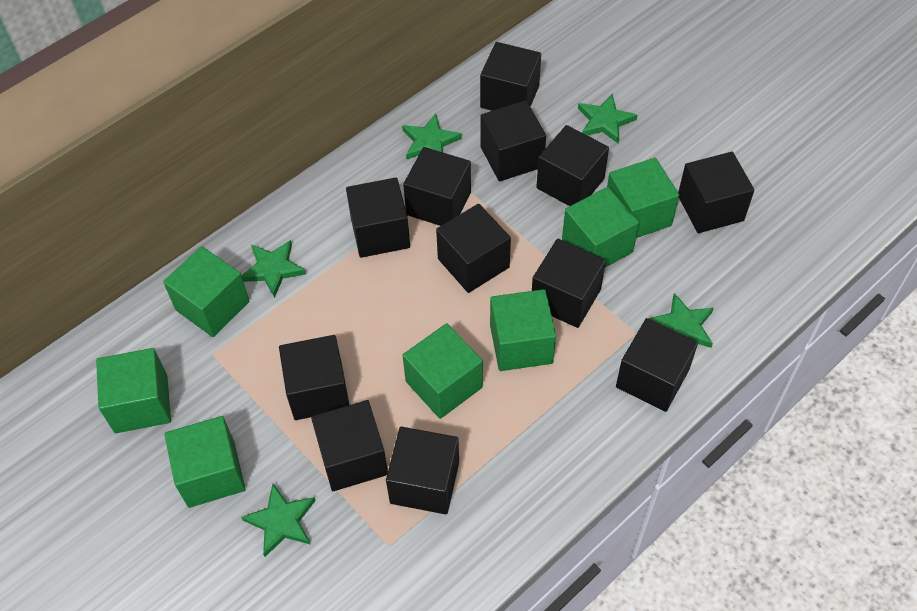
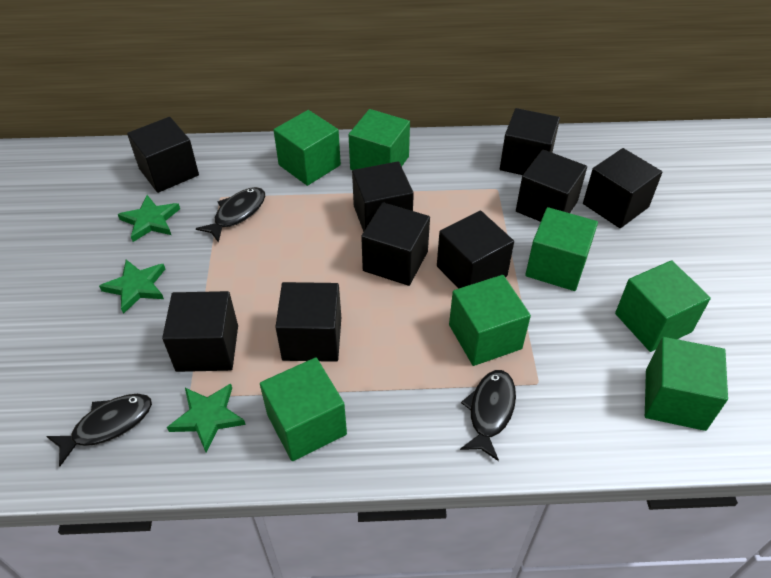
black cube: 12 -> 9
black fish: 0 -> 3
green star: 5 -> 3

